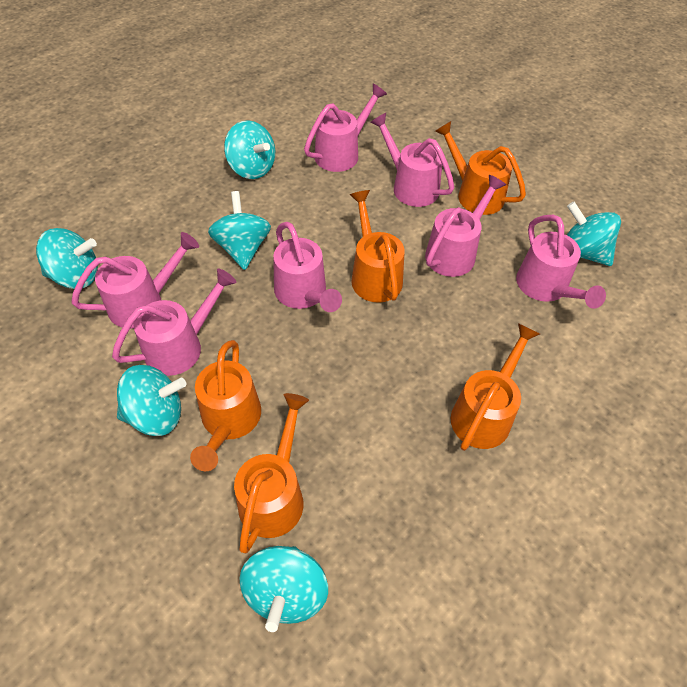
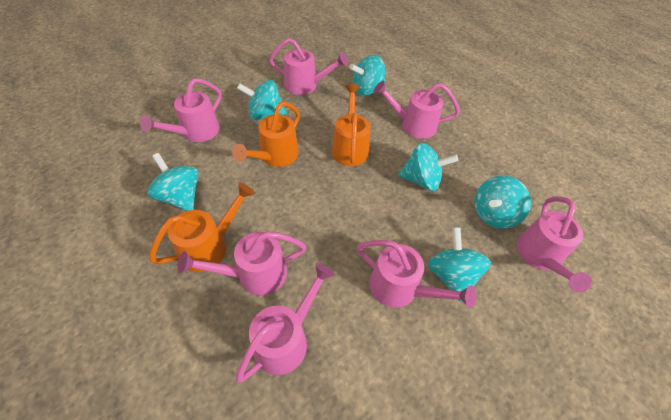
orange watering can: 5 -> 3

